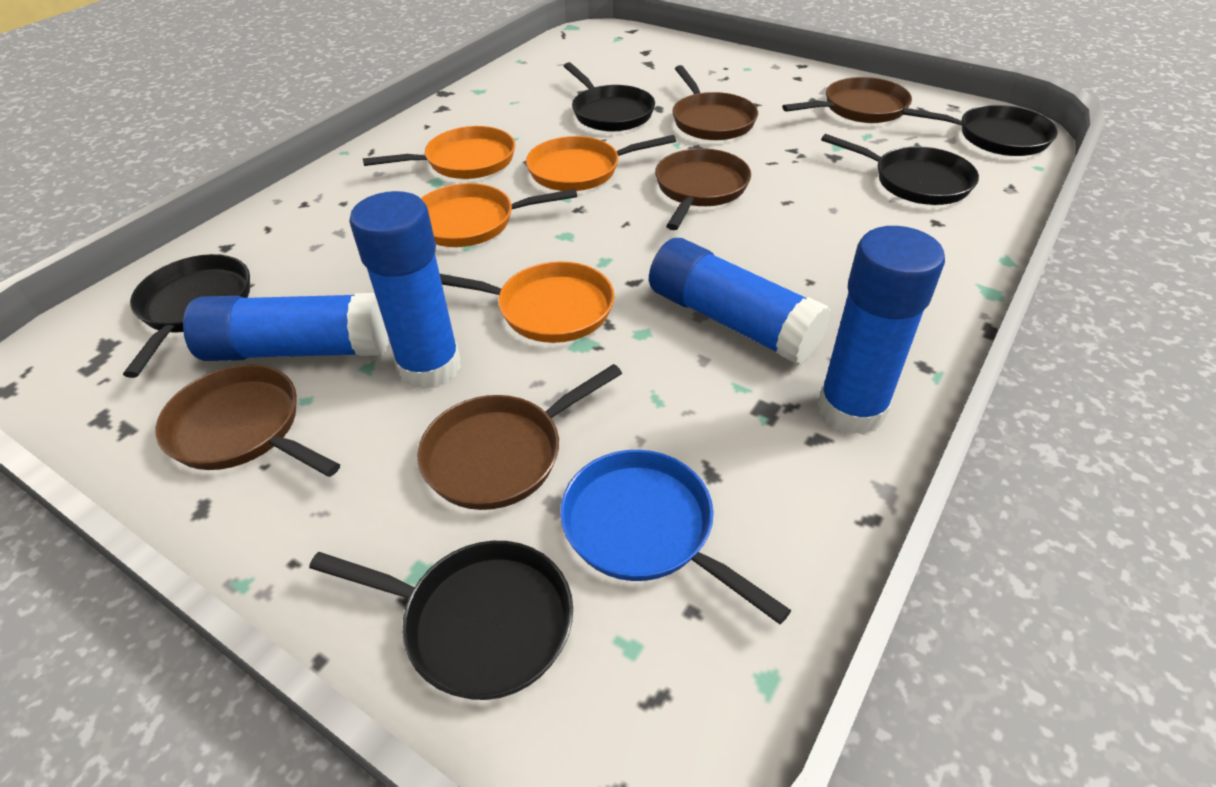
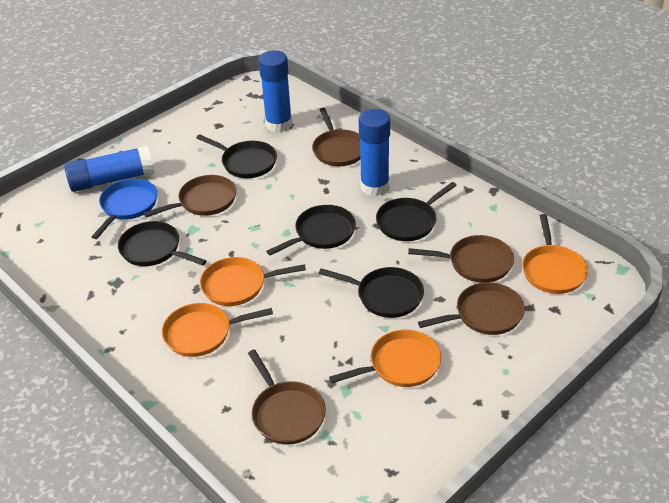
blue glue stick: 4 -> 3

